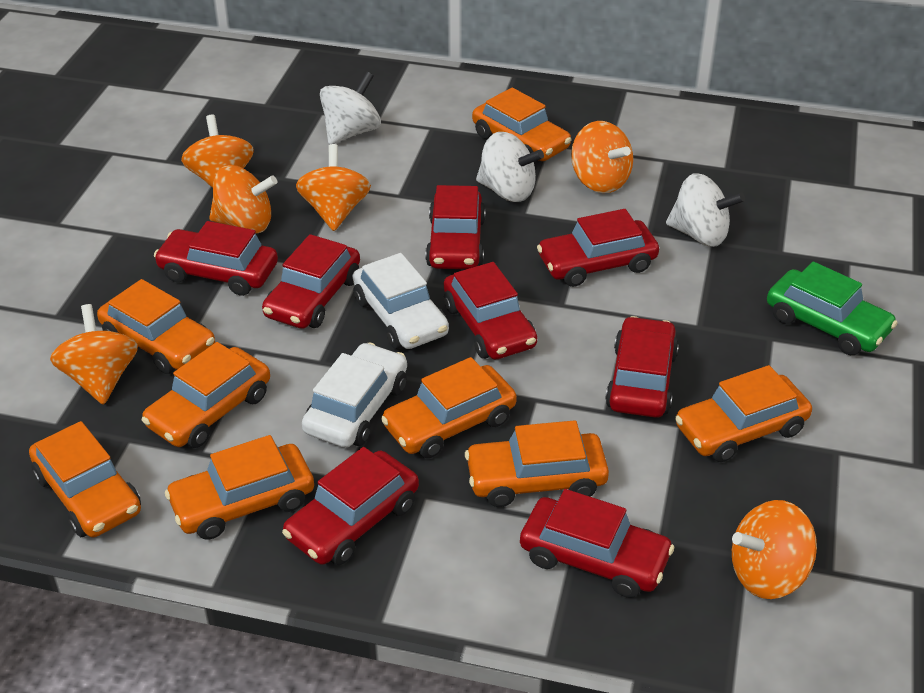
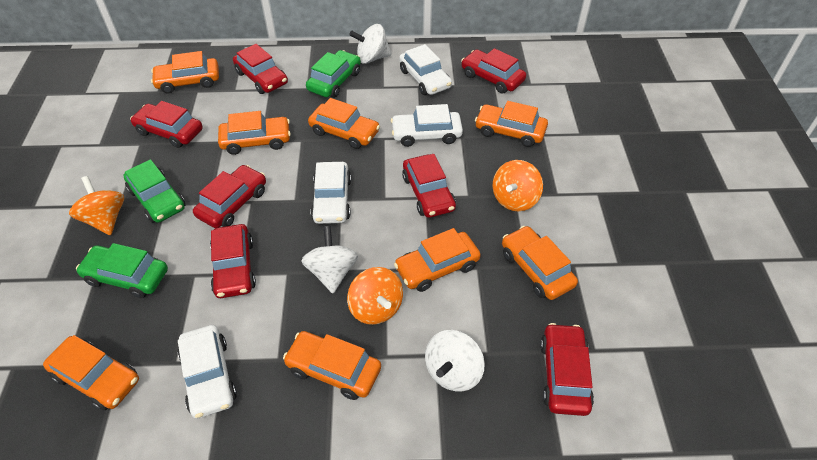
green car: 1 -> 3
orange spinning top: 6 -> 3
red car: 8 -> 7
white car: 2 -> 4

